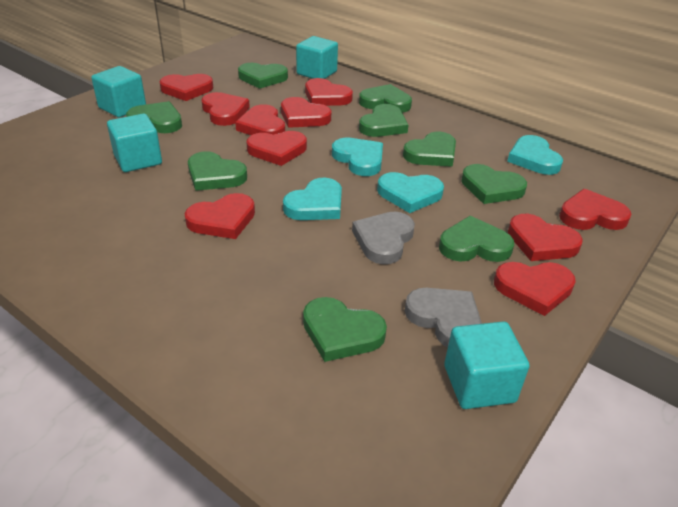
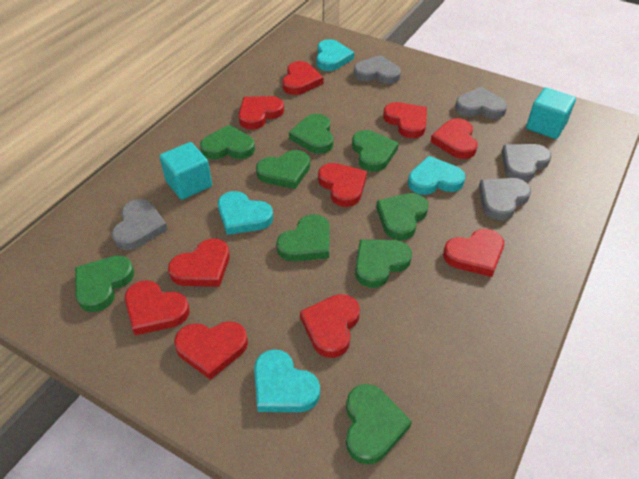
grey heart: 2 -> 5
turquoise cube: 4 -> 2

